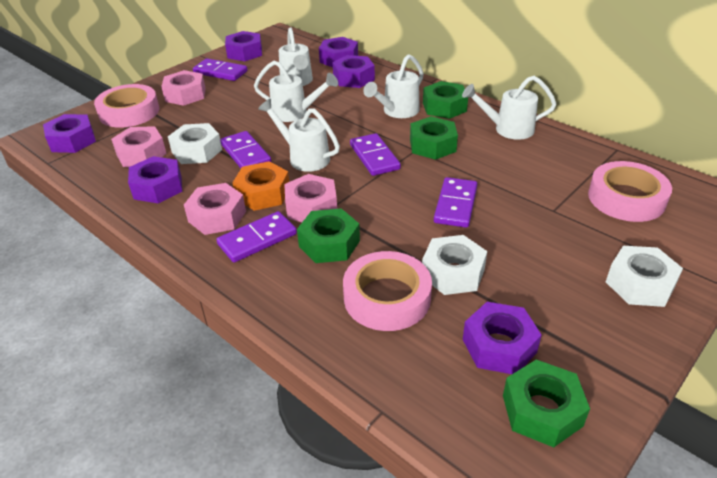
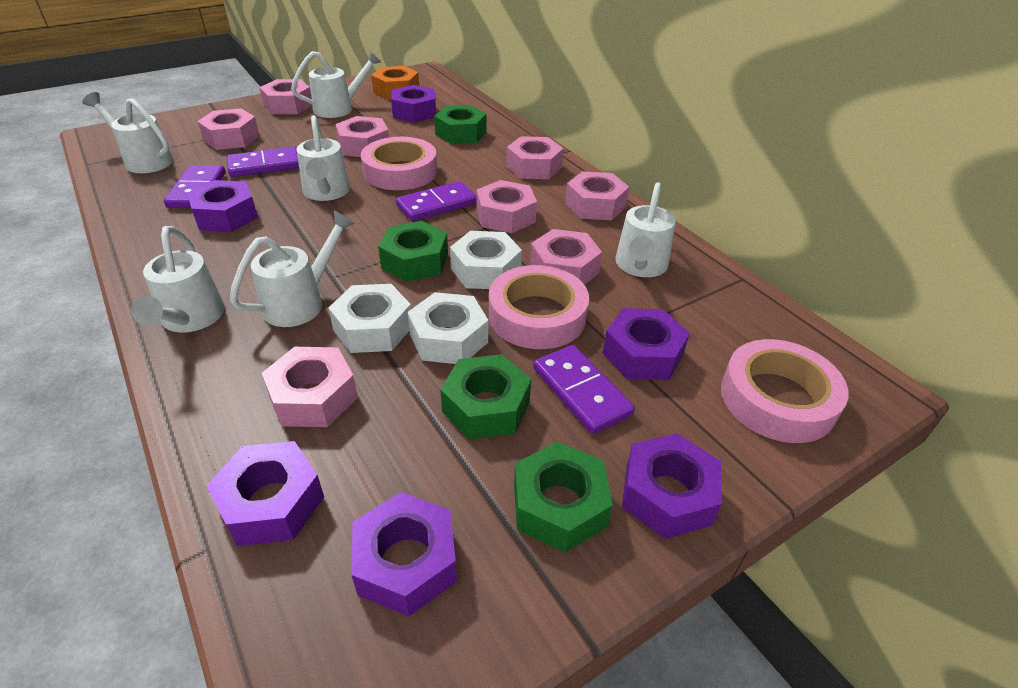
pink nut: 4 -> 8
purple domino: 5 -> 4
white watering can: 5 -> 6

